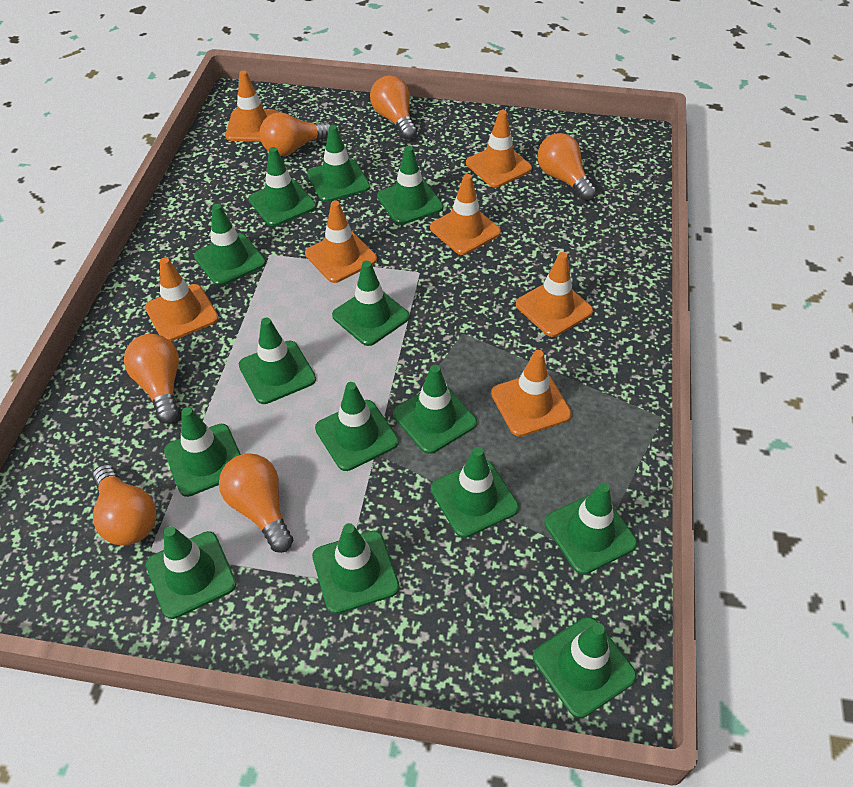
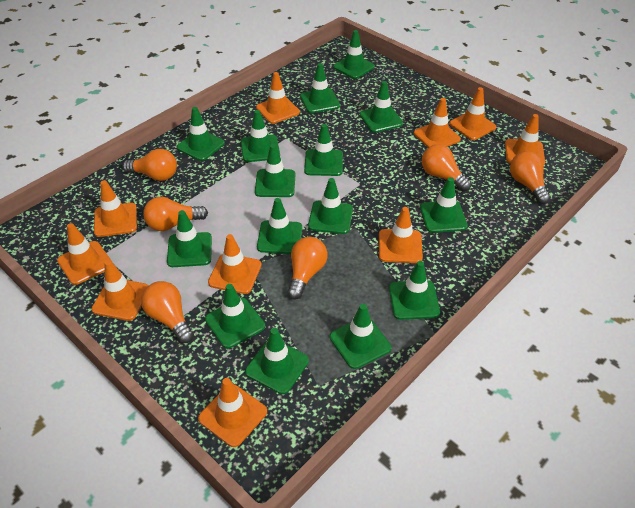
green traffic cone: 14 -> 15
orange traffic cone: 7 -> 10

